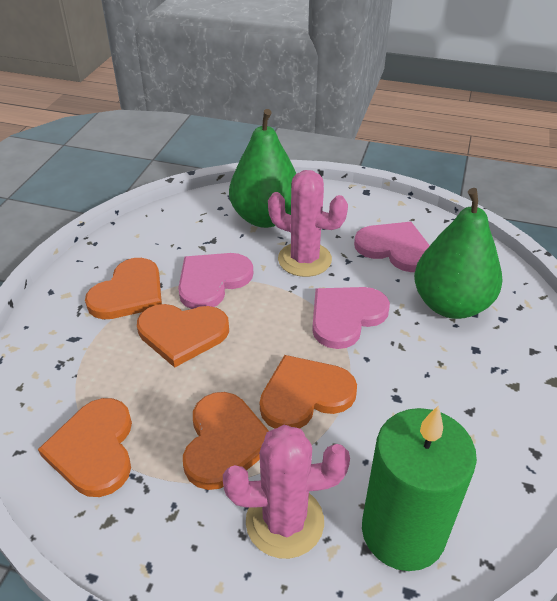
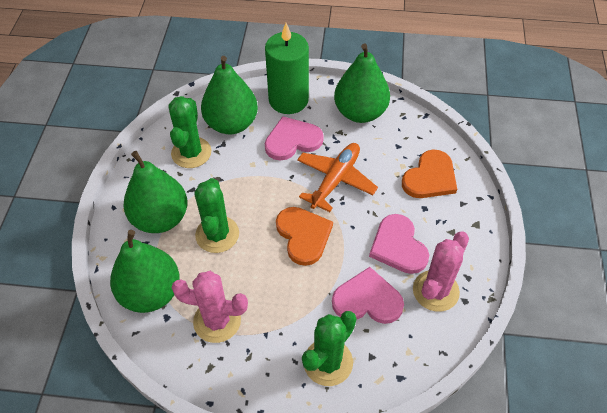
green cactus: 0 -> 3
green pear: 2 -> 4
orange heart: 5 -> 2
orange plane: 0 -> 1

